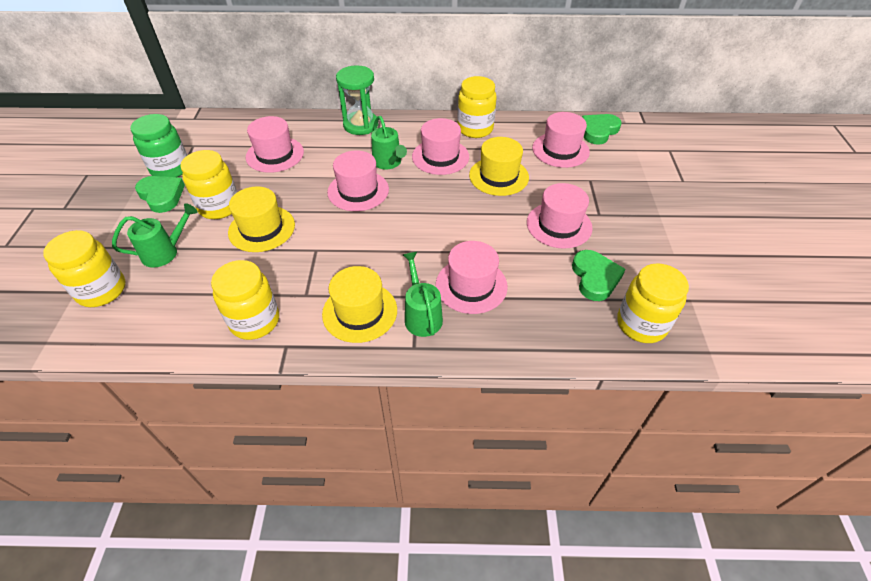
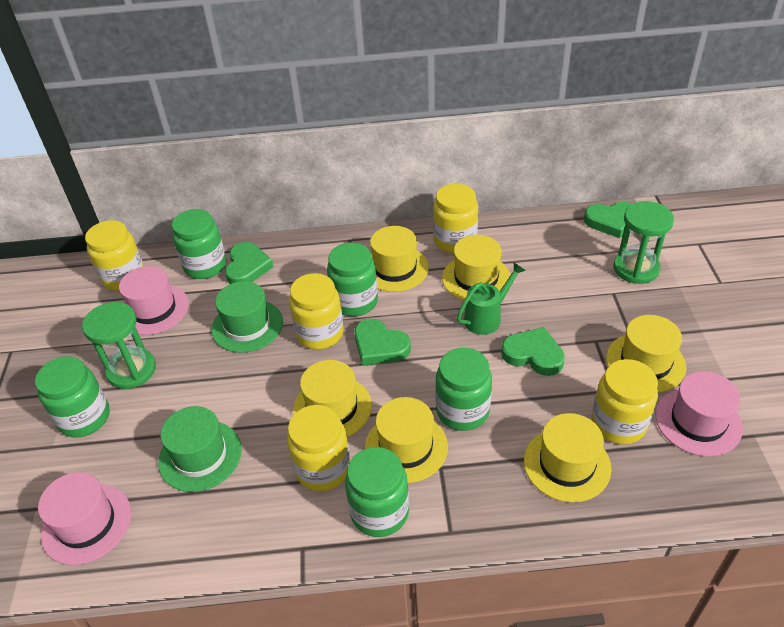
green hat: 0 -> 2
green heart: 3 -> 4
green hourglass: 1 -> 2
green jar: 1 -> 5
green watering can: 3 -> 1
pink hat: 6 -> 3
yellow hat: 3 -> 6

